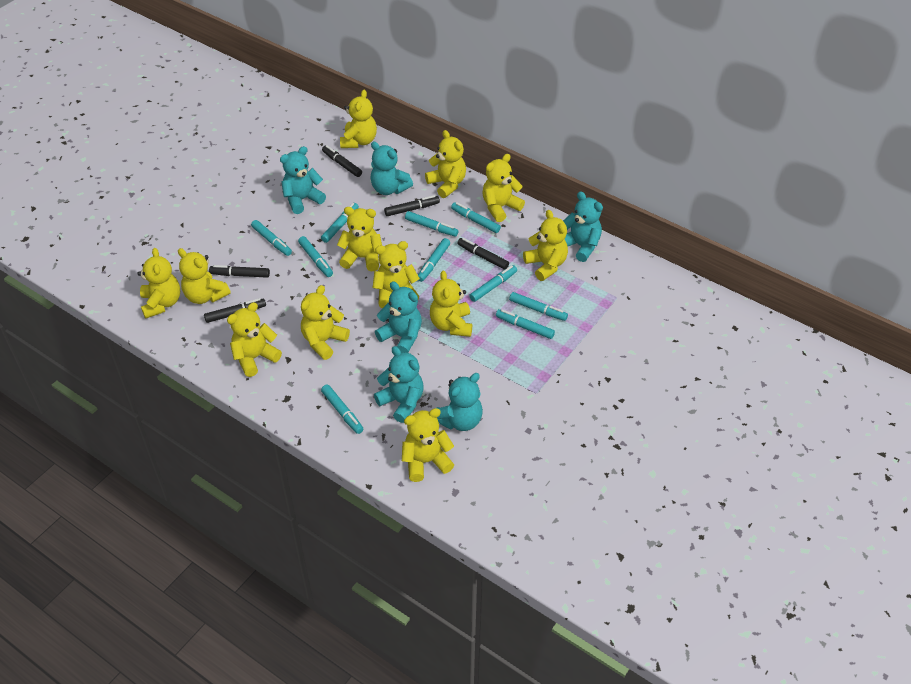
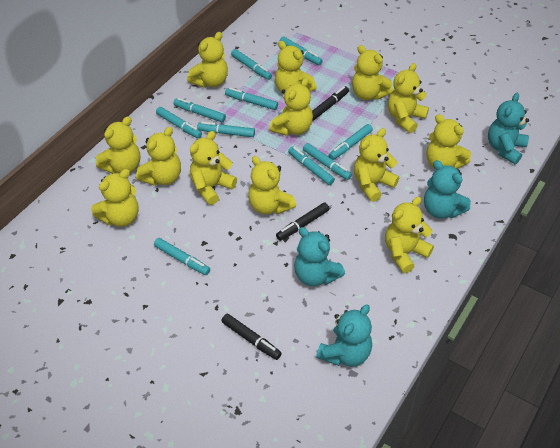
black marker: 5 -> 3
turquoise teddy bear: 6 -> 4
yellow teddy bear: 12 -> 13

